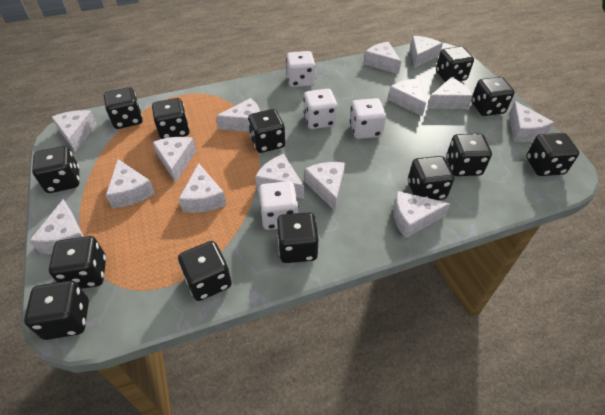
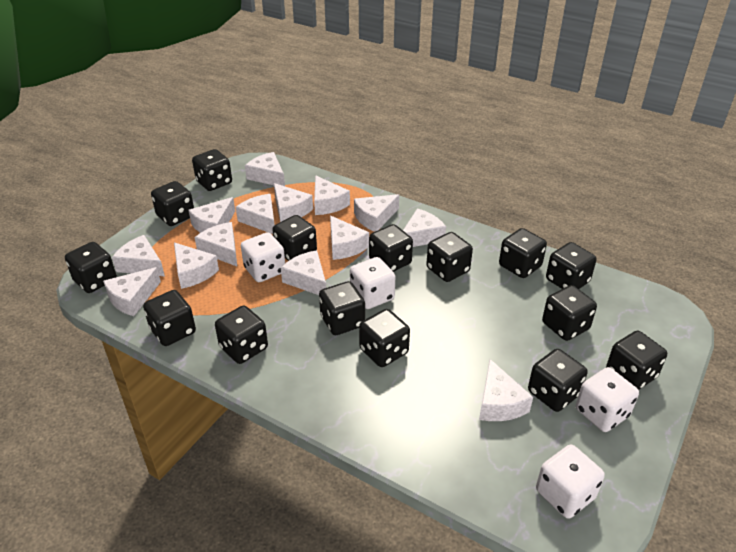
black dice: 13 -> 15

